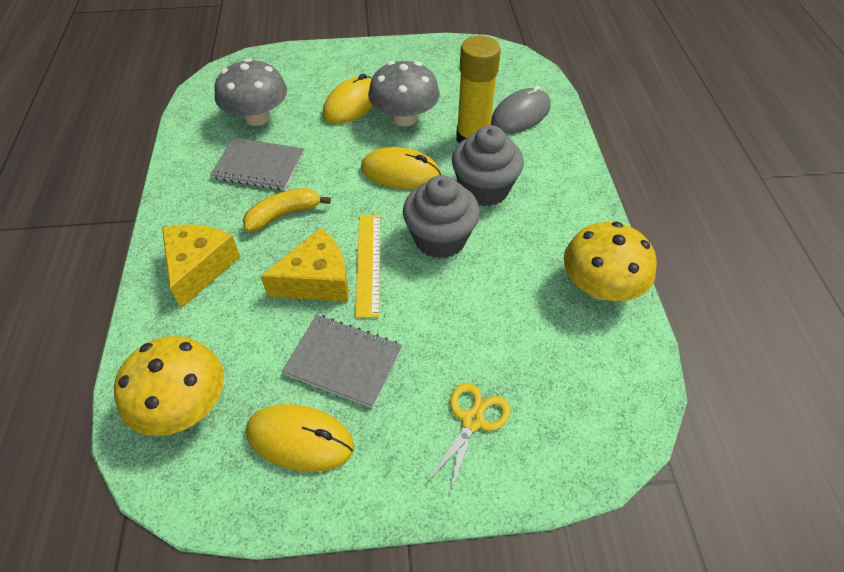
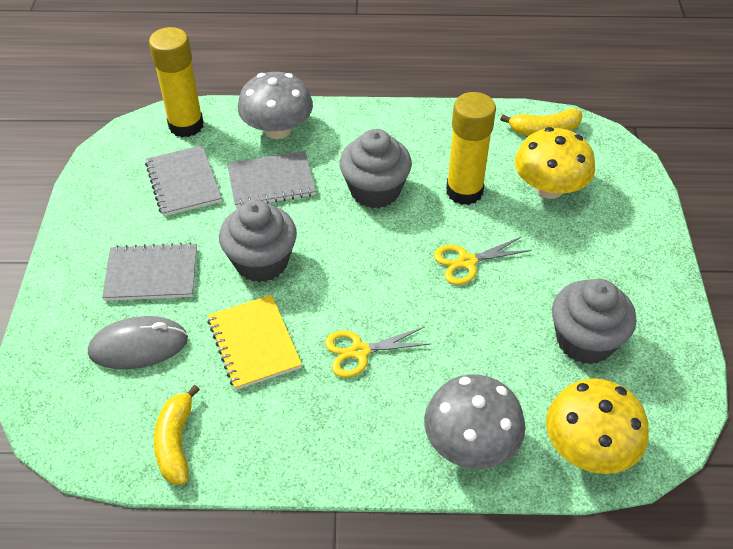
grey cupcake: 2 -> 3
grey notebook: 2 -> 3
yellow banana: 1 -> 2
yellow cheese: 2 -> 0
yellow glue stick: 1 -> 2
yellow mouse: 3 -> 0
yellow notebook: 0 -> 1
yellow ruler: 1 -> 0
yellow scissors: 1 -> 2

